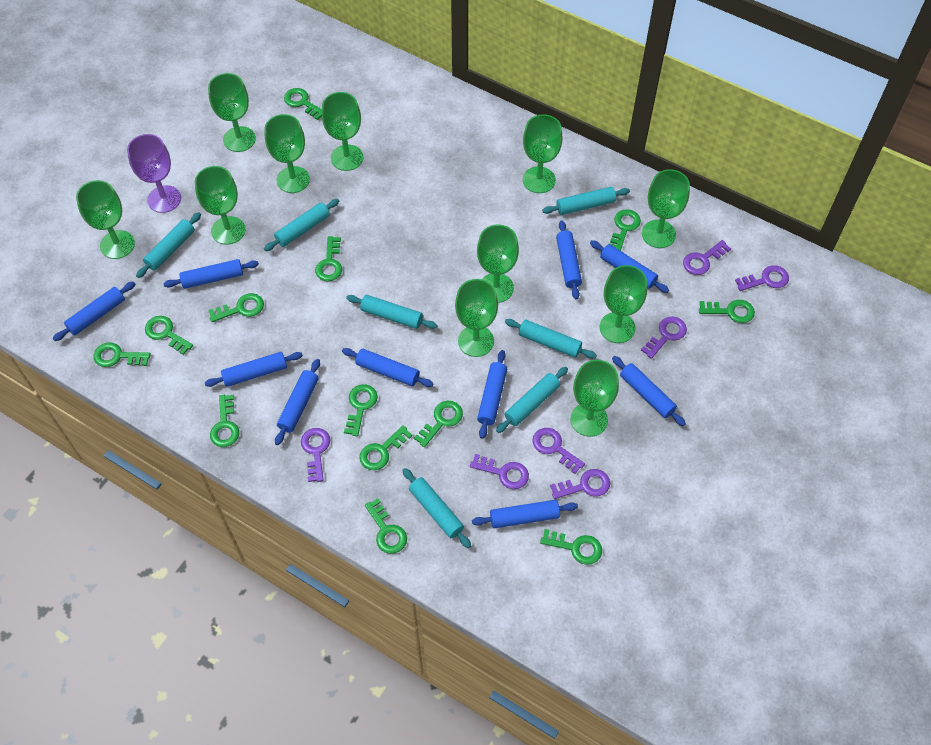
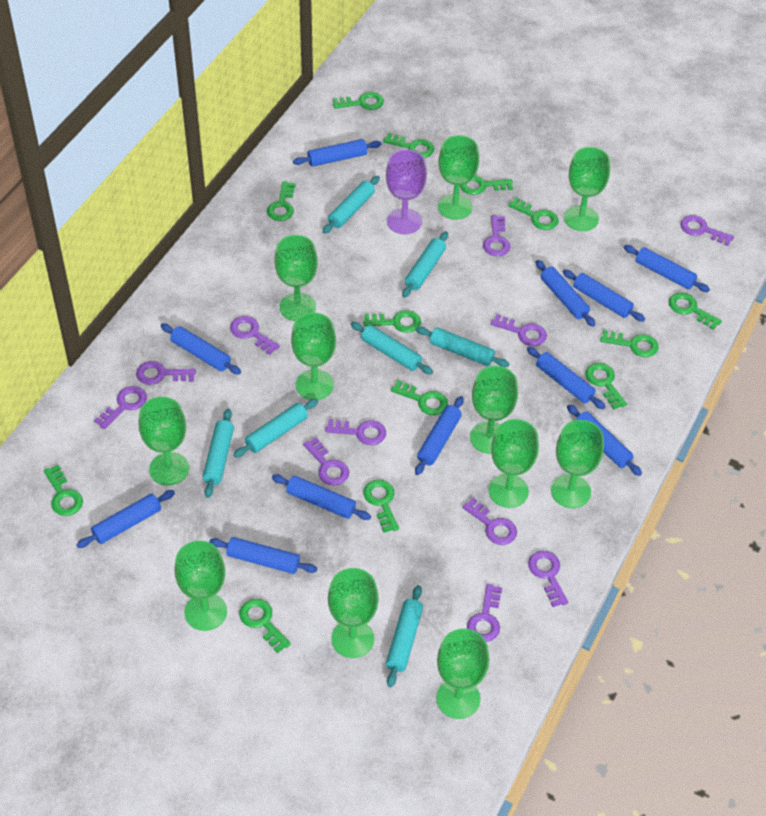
blue rolling pin: 10 -> 11
purple key: 7 -> 11

